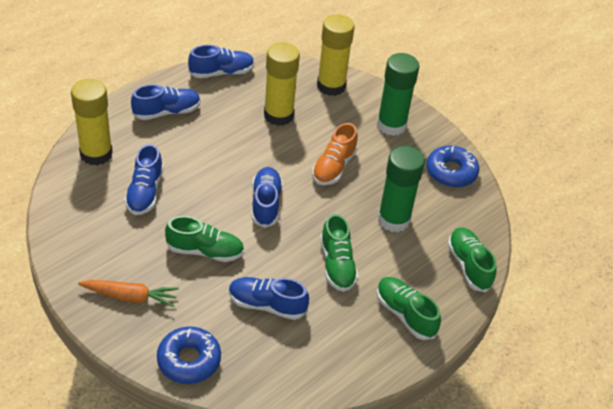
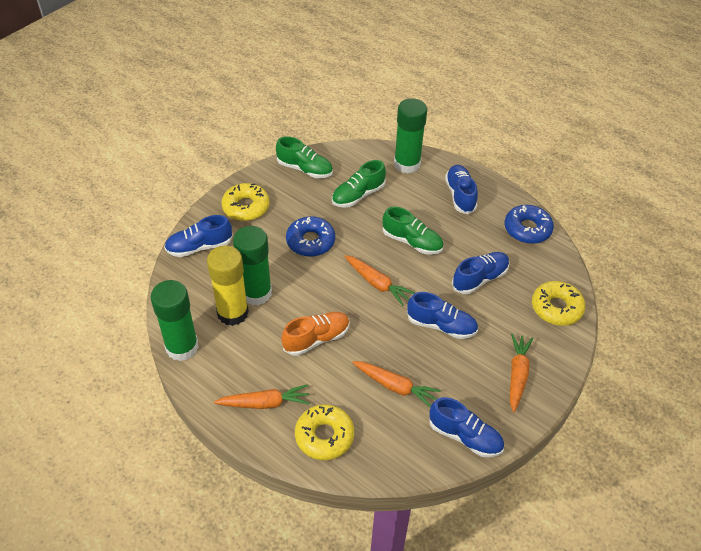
green glue stick: 2 -> 3
green shoe: 4 -> 3
orange carrot: 1 -> 4
yellow donut: 0 -> 3
yellow glue stick: 3 -> 1

